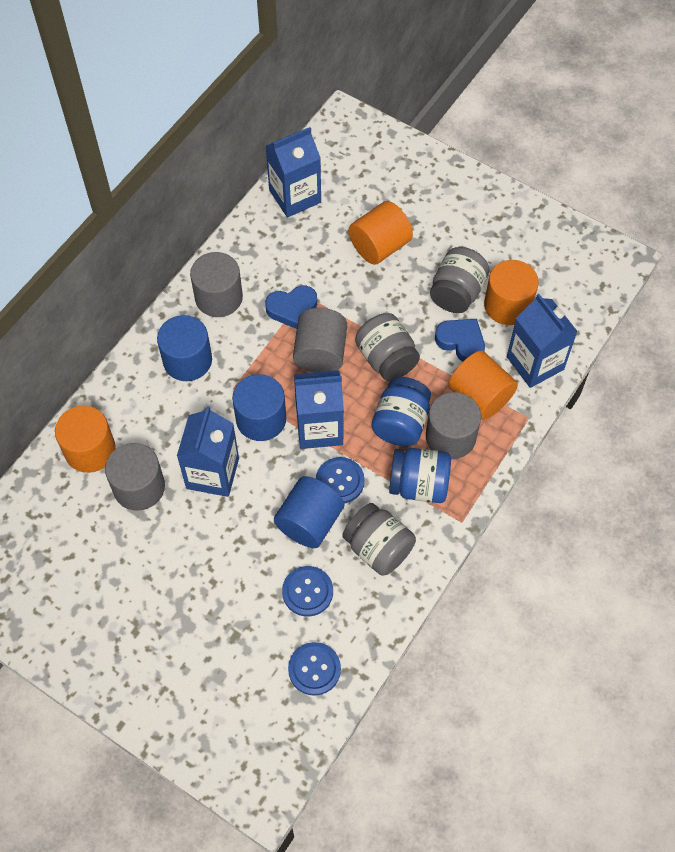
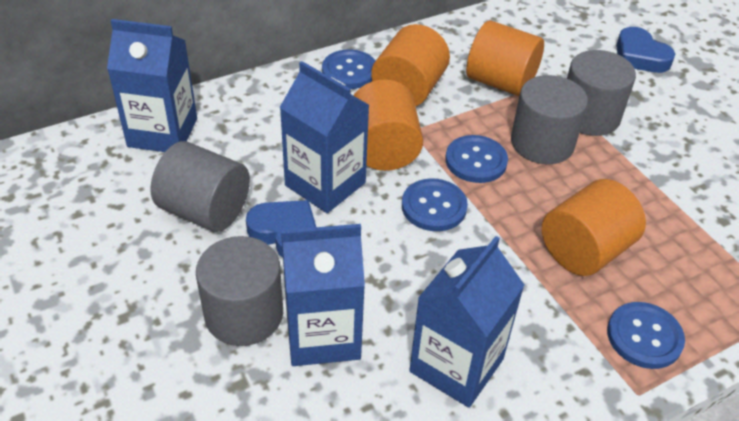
blue button: 3 -> 4
blue cylinder: 3 -> 0
blue jar: 2 -> 0
grey jar: 3 -> 0

